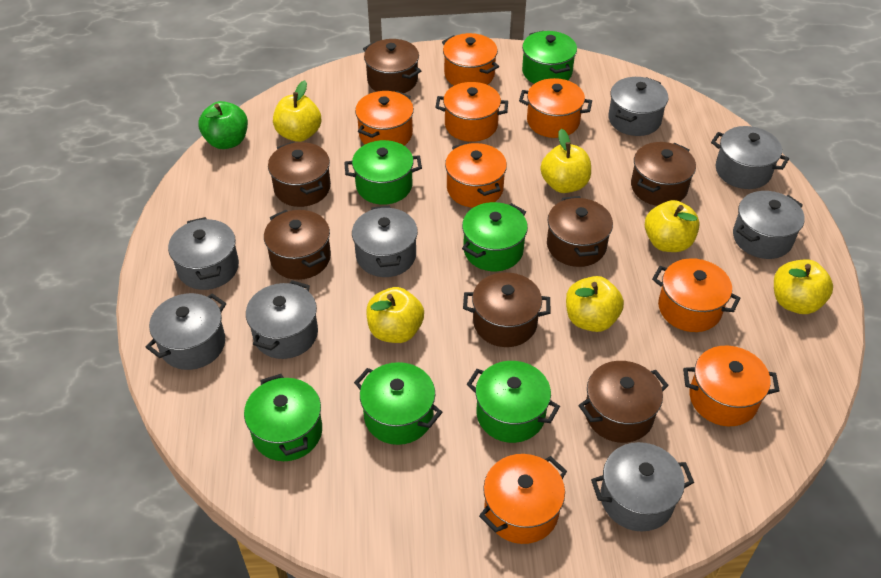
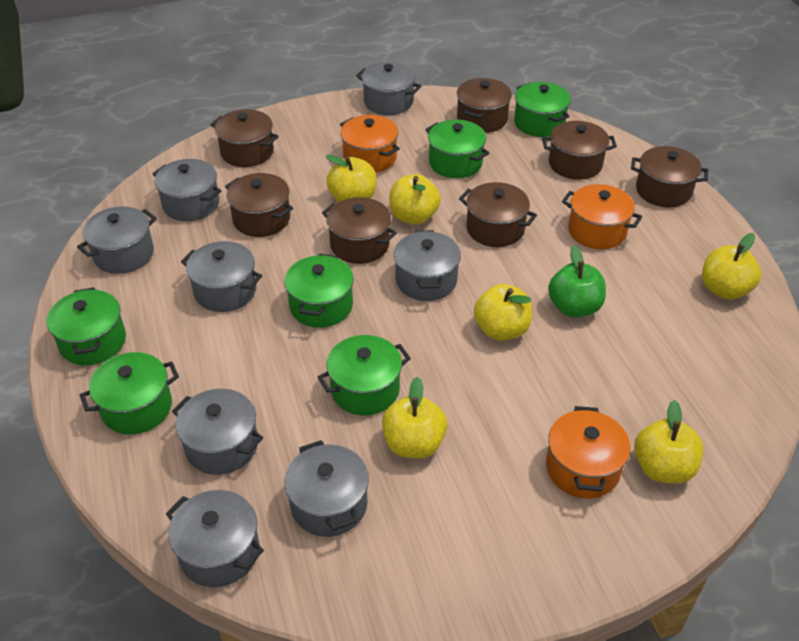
orange pot: 8 -> 3

